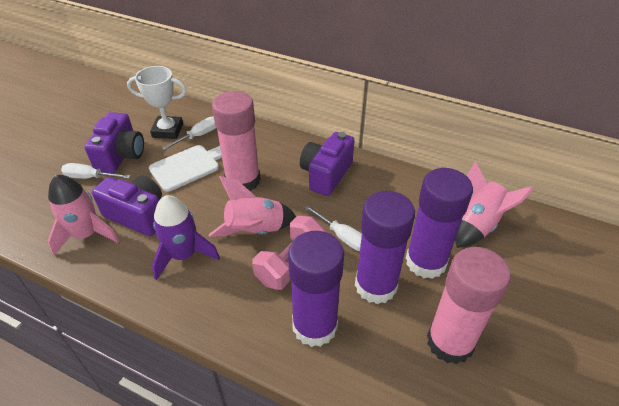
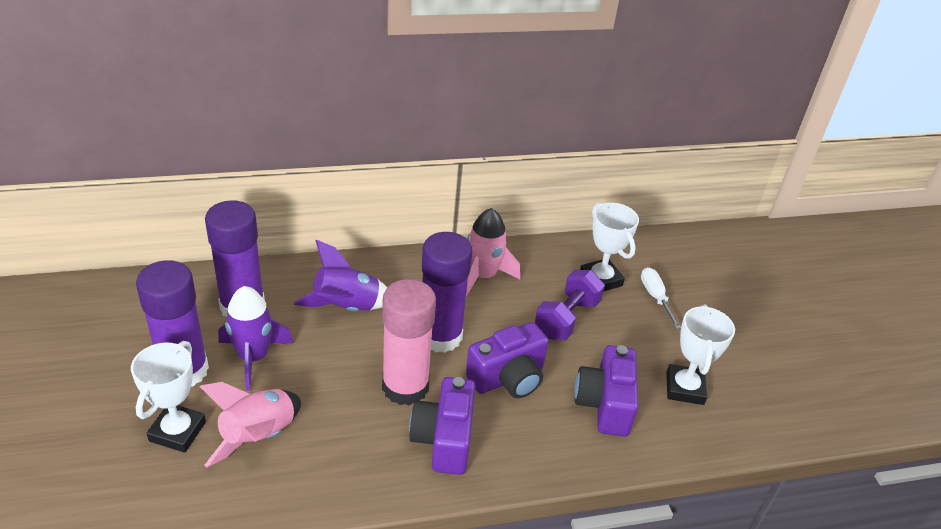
pink dumbbell: 1 -> 0
pink glue stick: 2 -> 1
pink rocket: 3 -> 2
purple dumbbell: 0 -> 1
purple rocket: 1 -> 2
white cutting board: 1 -> 0
white screwdriver: 3 -> 1
white trophy: 1 -> 3

